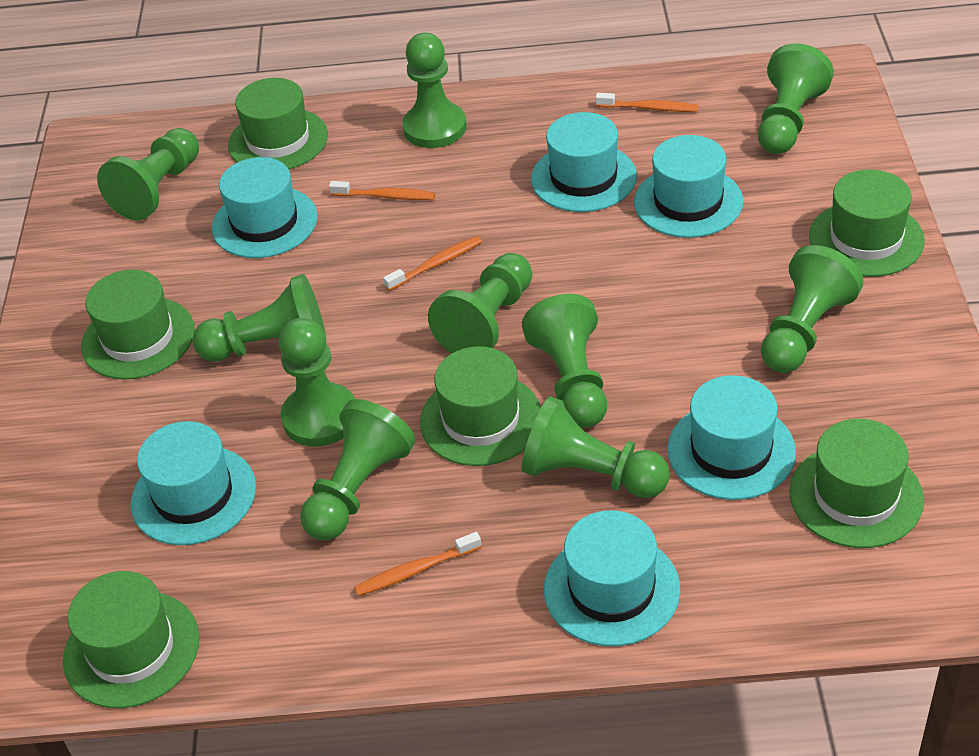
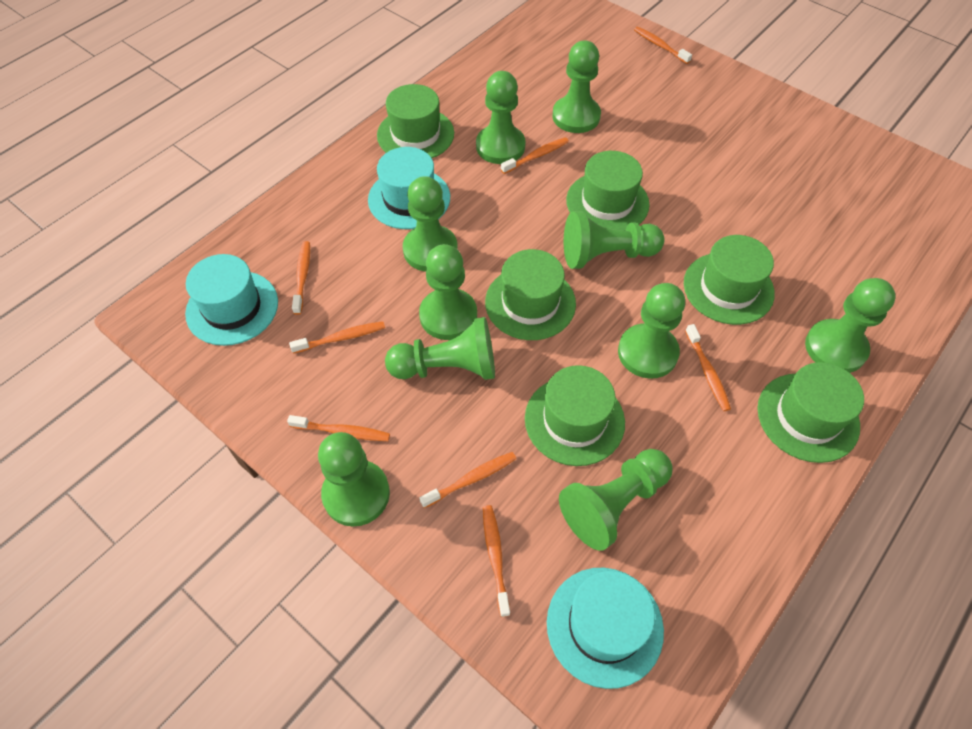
orange toothbrush: 4 -> 8
turquoise hat: 6 -> 3

